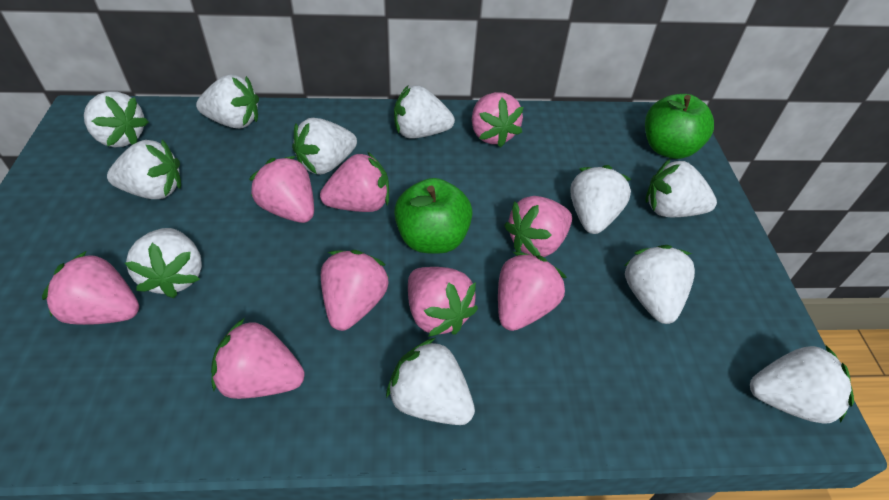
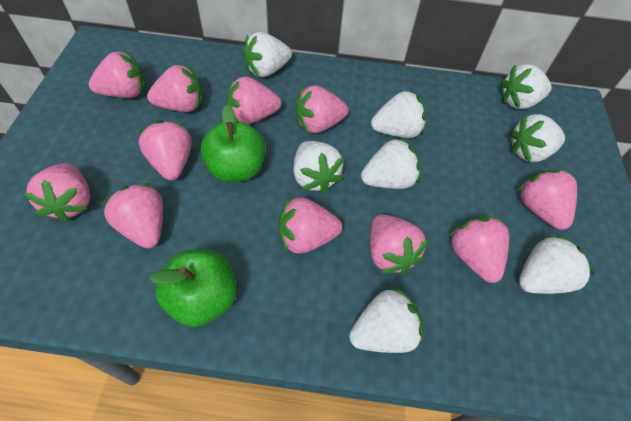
pink strawberry: 9 -> 11
white strawberry: 11 -> 8

